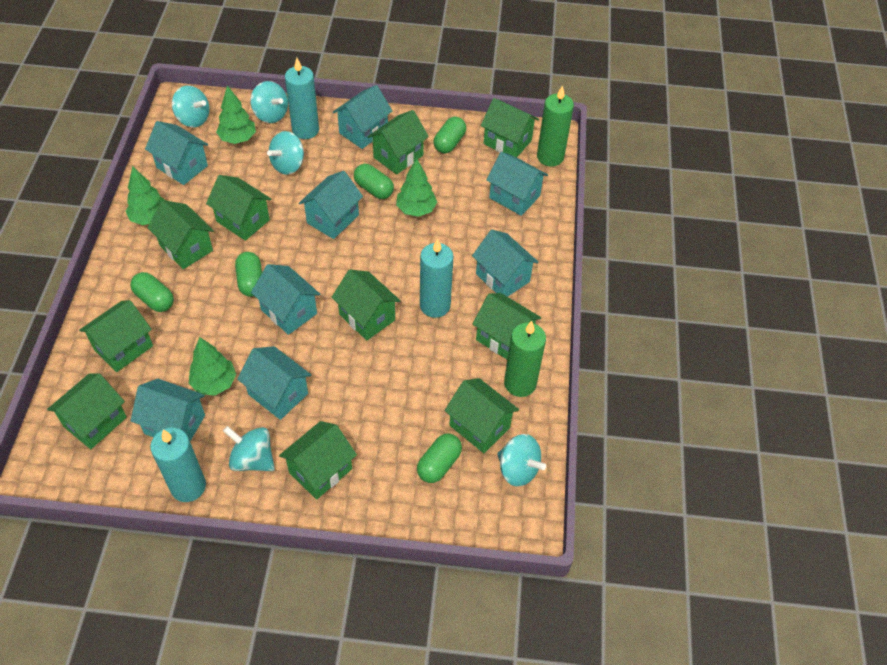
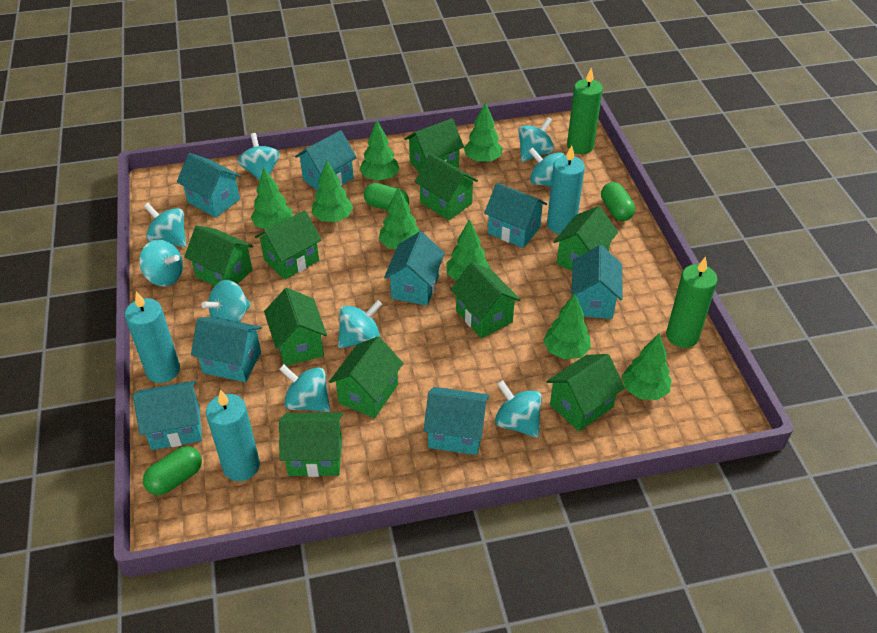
green capsule: 5 -> 3
green tree: 4 -> 8
turquoise spinning top: 5 -> 9

